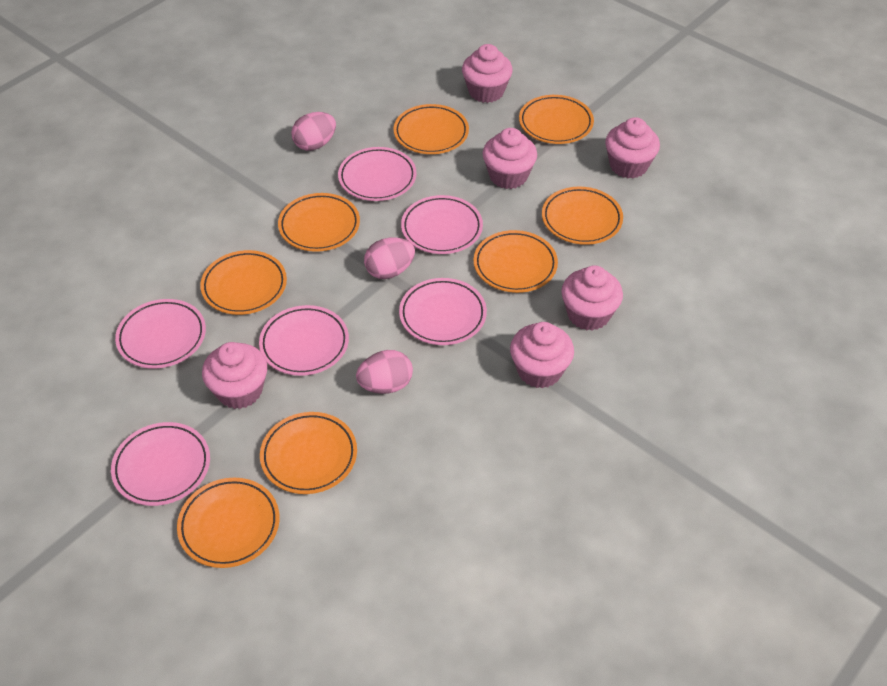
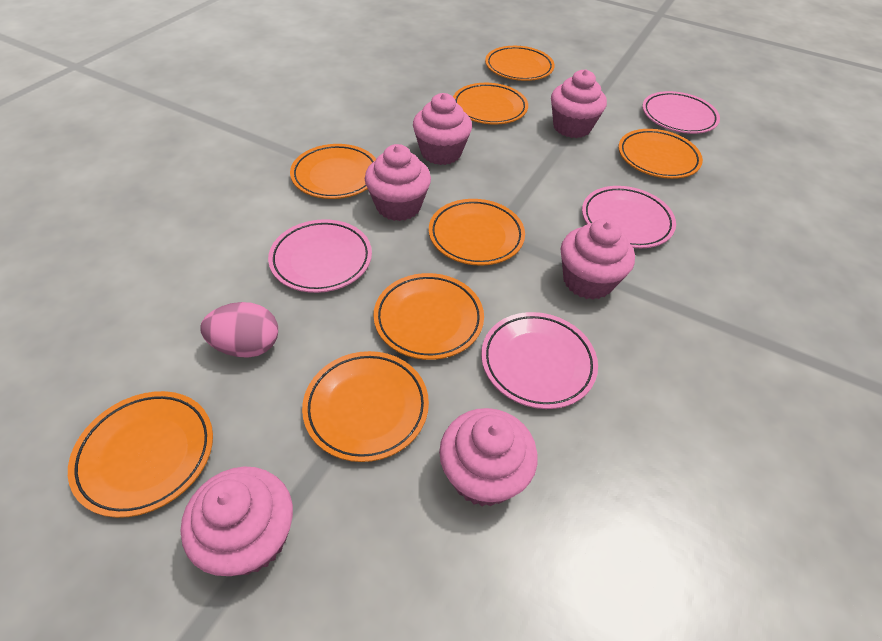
pink egg: 3 -> 1
pink plate: 6 -> 4

